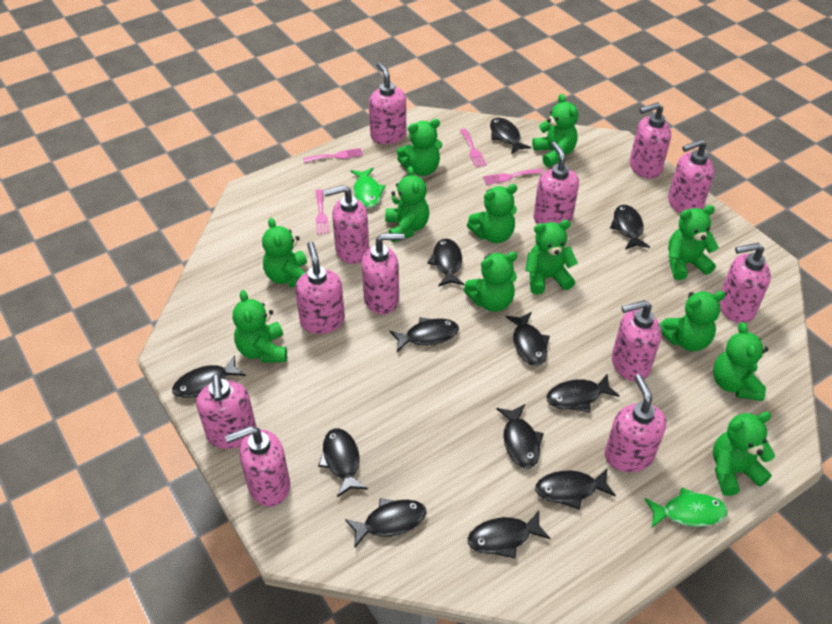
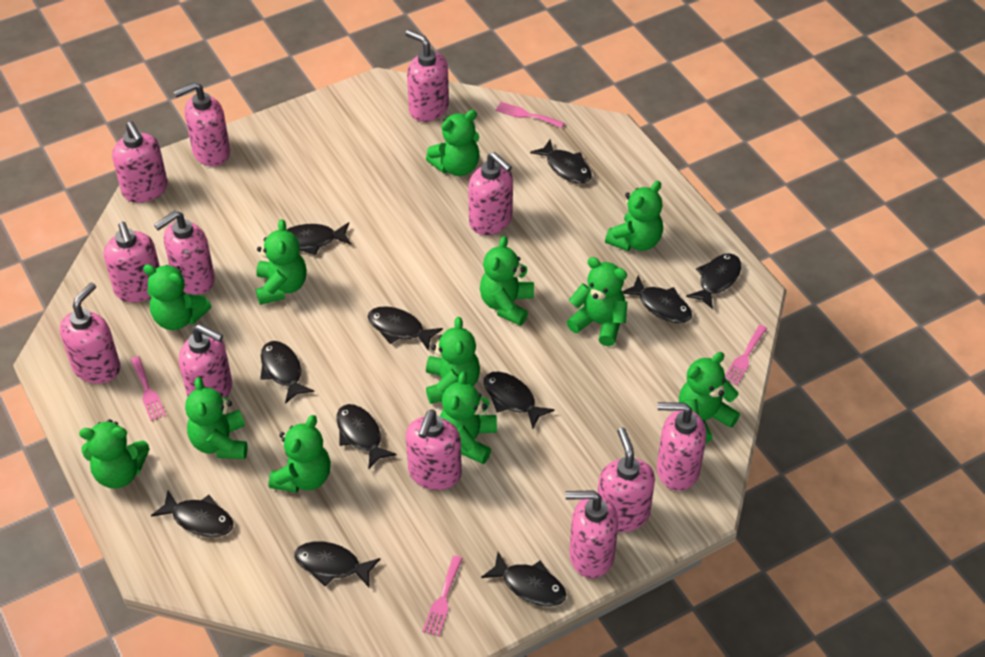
black fish: 12 -> 11
green fish: 2 -> 0

